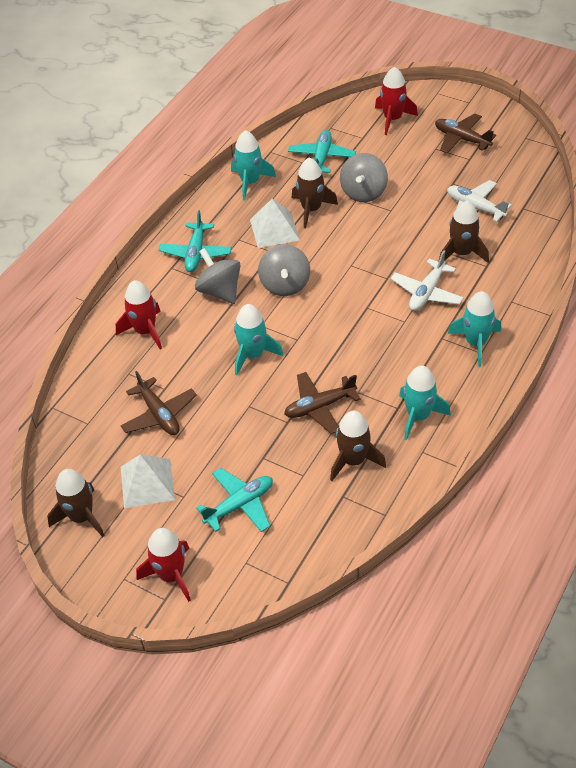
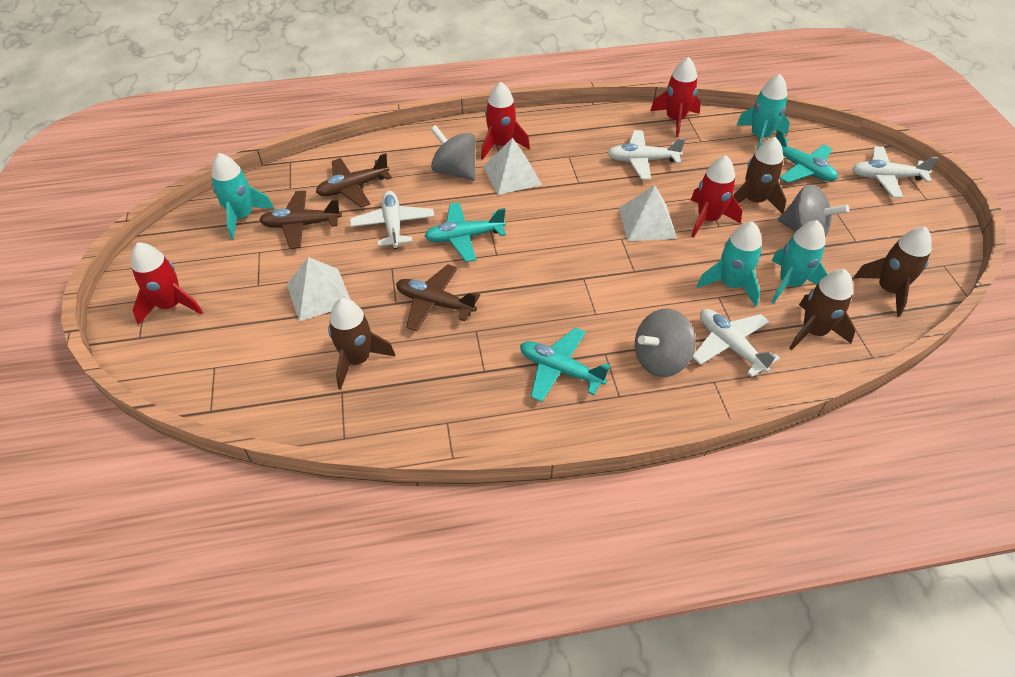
red rocket: 3 -> 4
white plane: 2 -> 4
white pyramid: 2 -> 3

